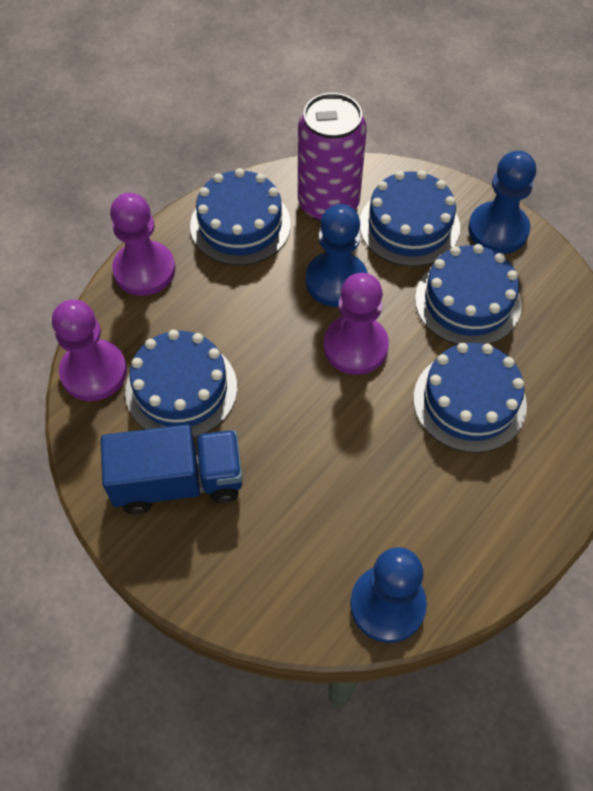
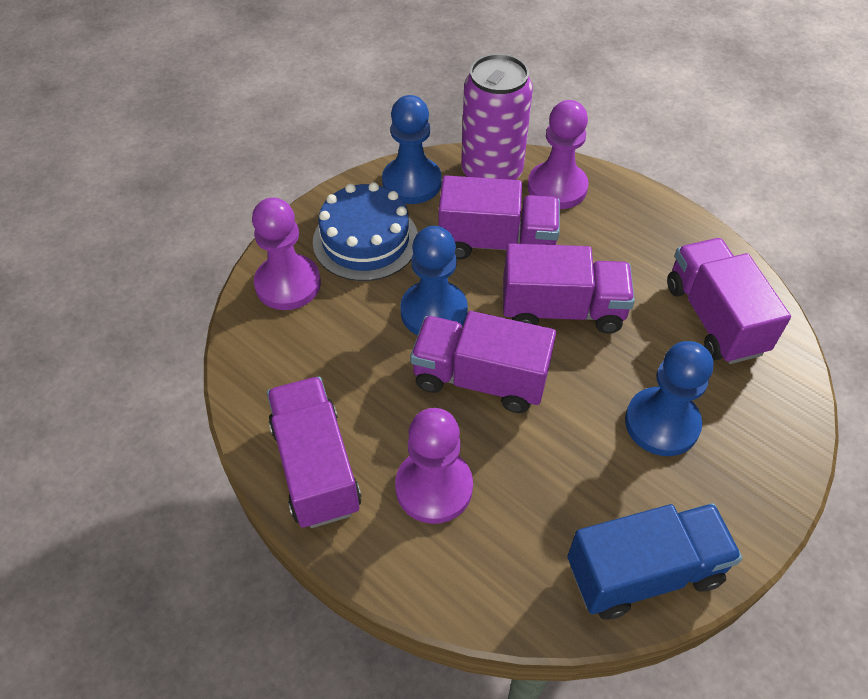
blue cake: 5 -> 1
purple truck: 0 -> 5

